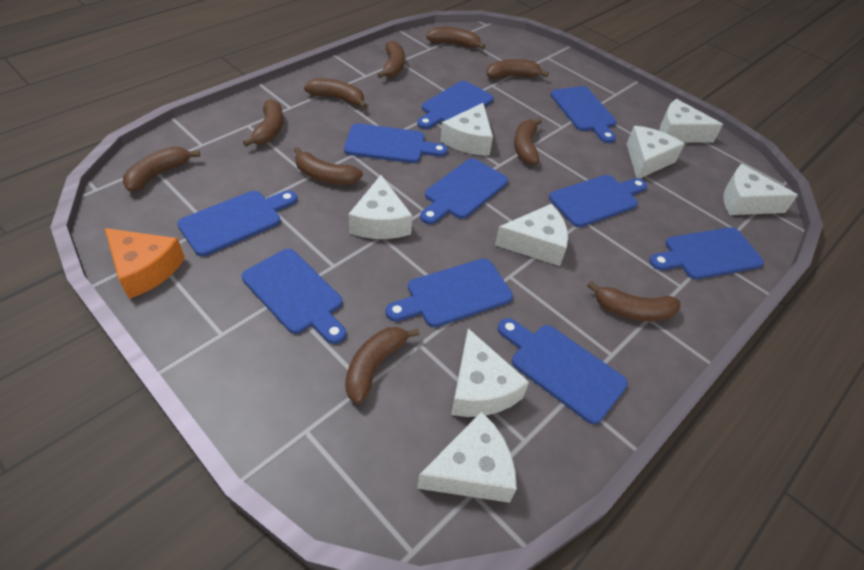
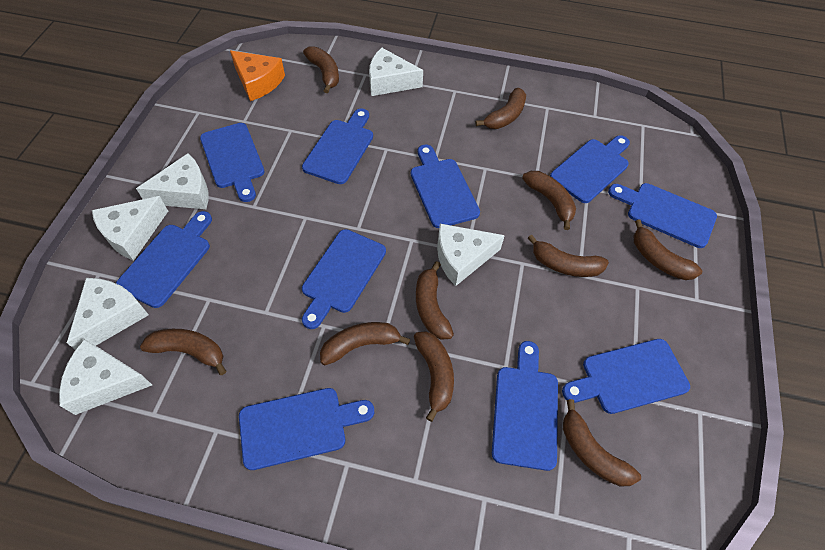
white cheese: 8 -> 6

